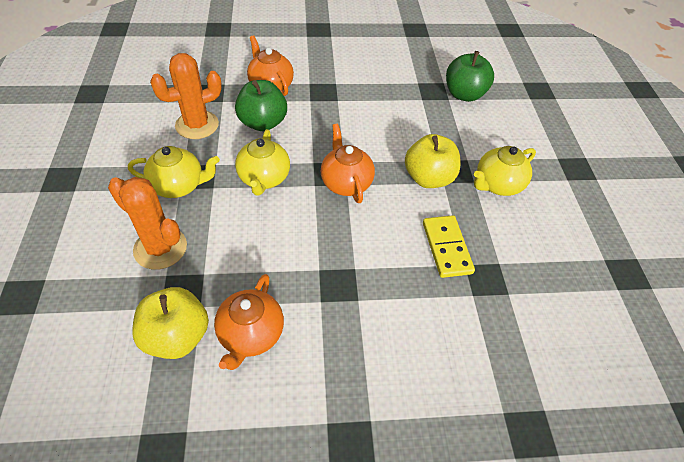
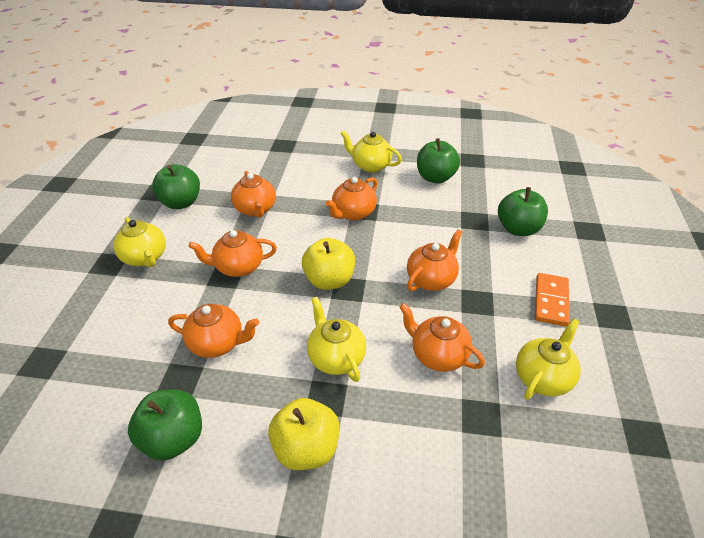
green apple: 2 -> 4
orange cactus: 2 -> 0
orange domino: 0 -> 1
orange teapot: 3 -> 6
yellow domino: 1 -> 0
yellow teapot: 3 -> 4

